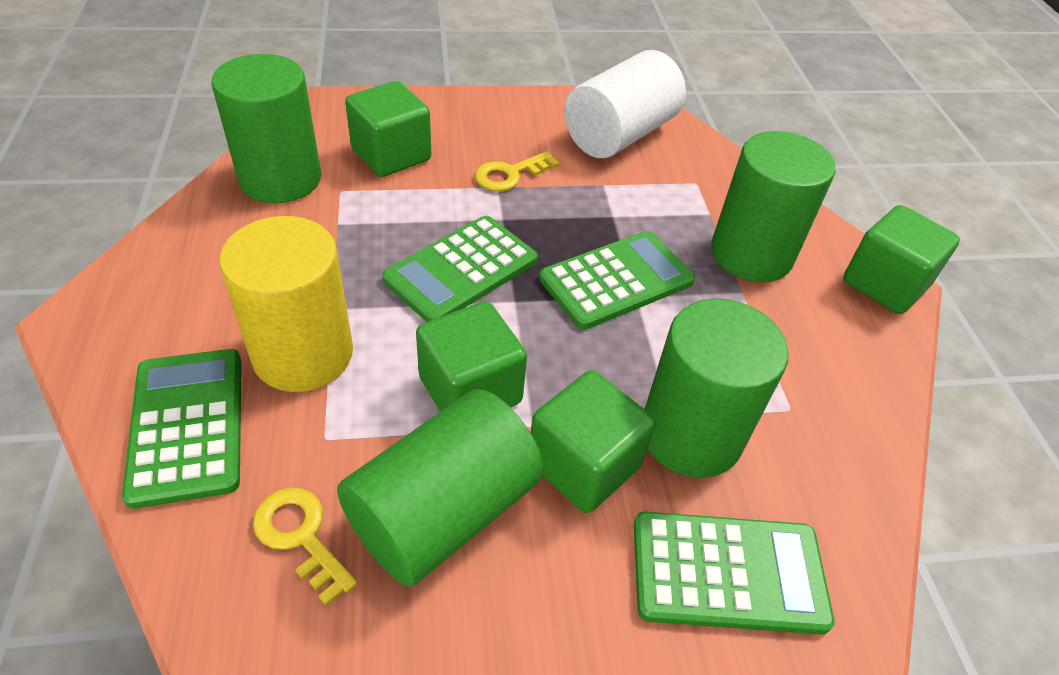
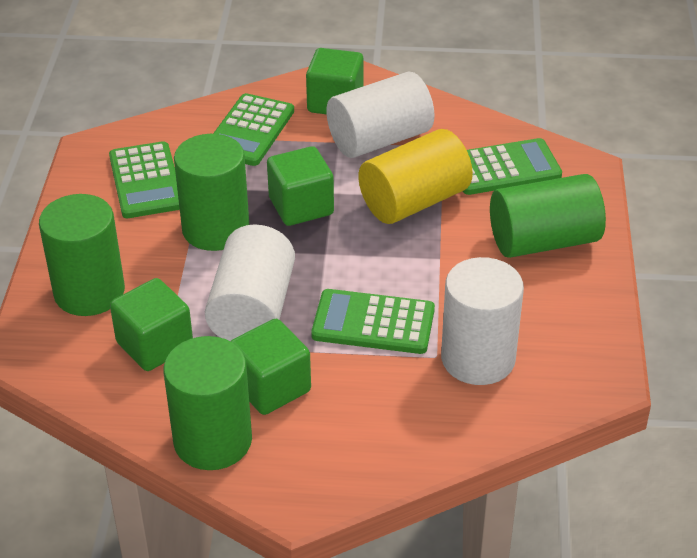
white cylinder: 1 -> 3
yellow key: 2 -> 0

